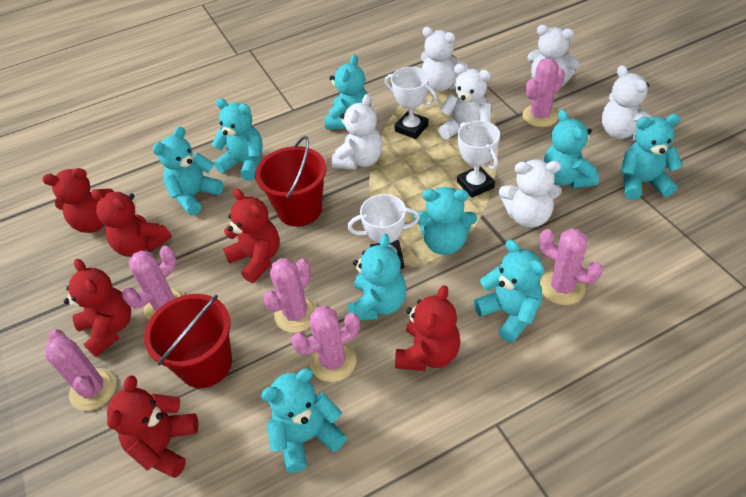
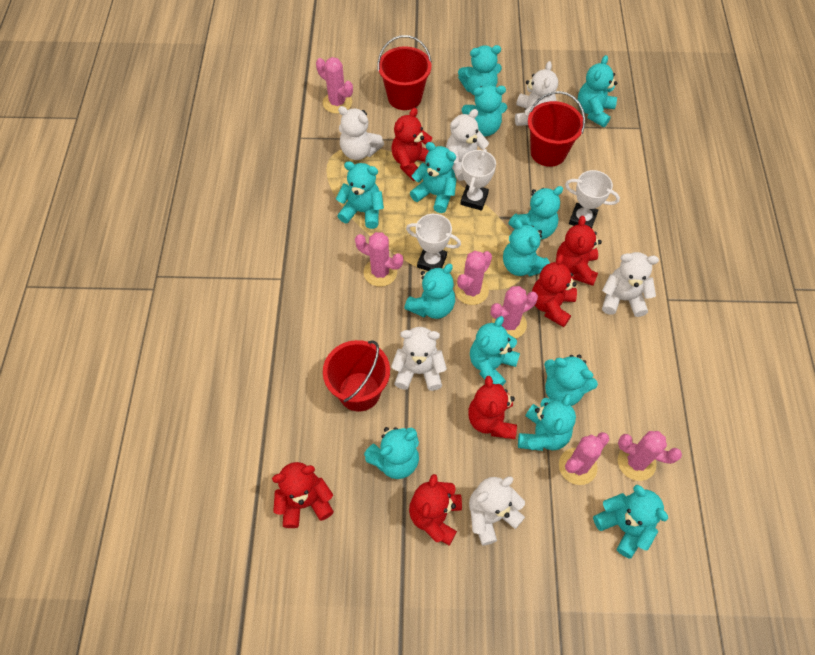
red bucket: 2 -> 3
turquoise teddy bear: 9 -> 13

